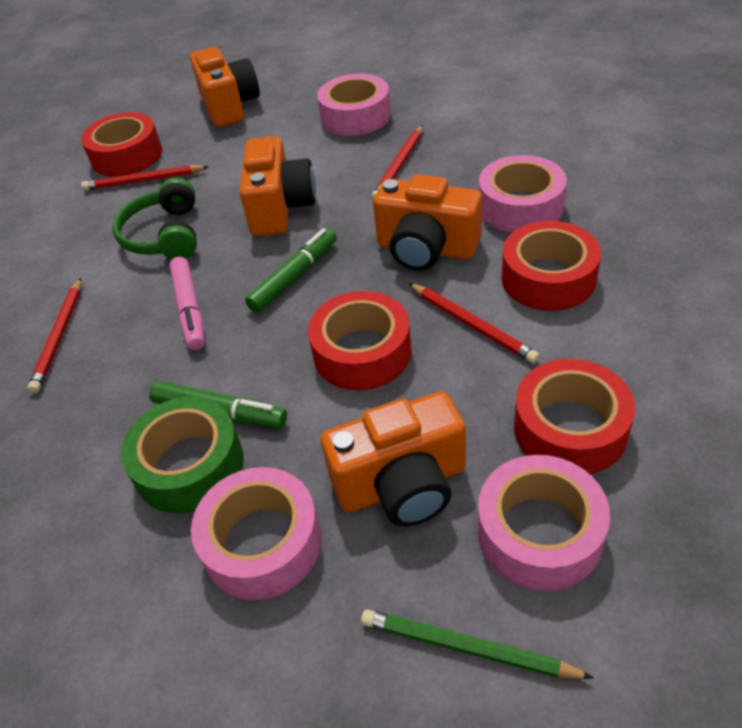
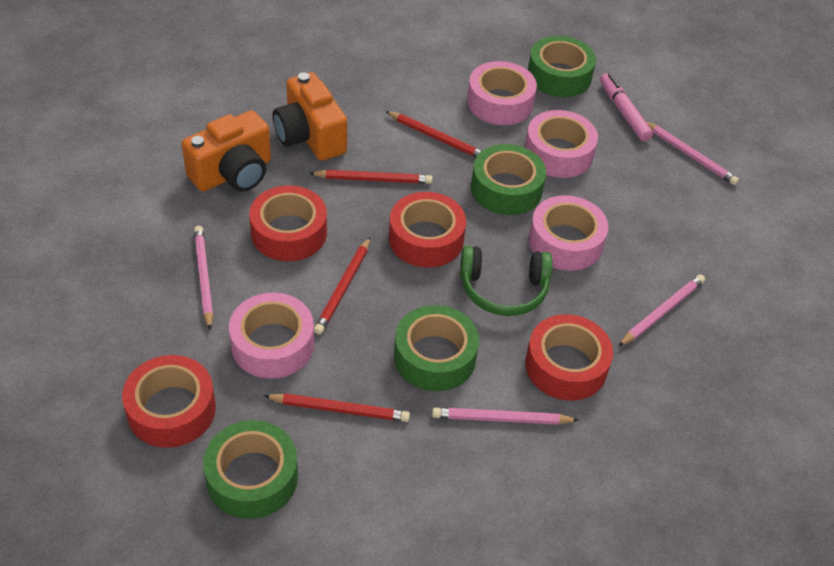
green marker: 2 -> 0
green pencil: 1 -> 0
green tape: 1 -> 4
orange camera: 4 -> 2
pink pencil: 0 -> 4

